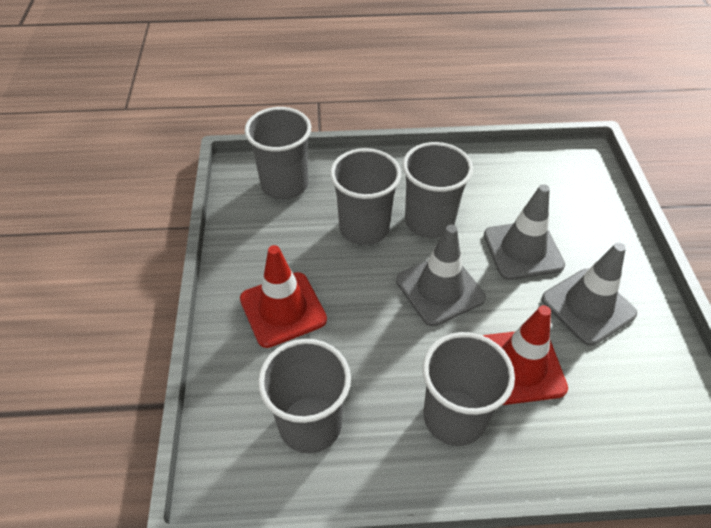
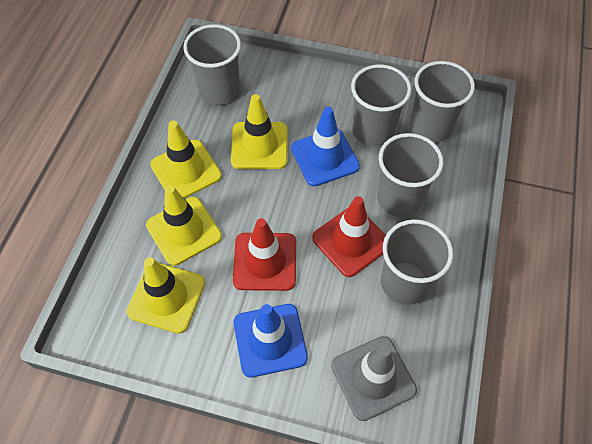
blue traffic cone: 0 -> 2
grey traffic cone: 3 -> 1
yellow traffic cone: 0 -> 4

